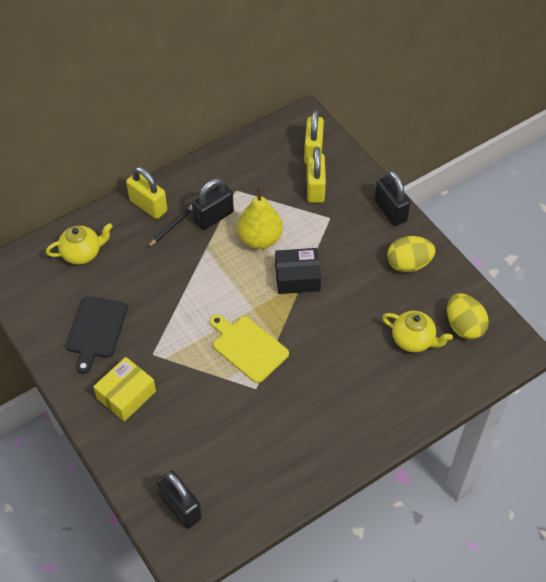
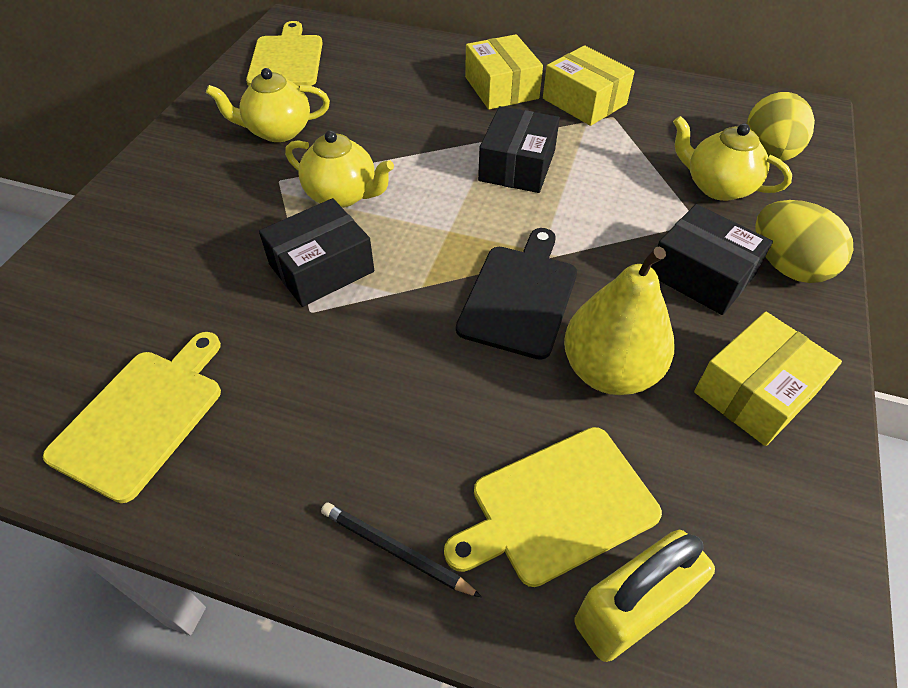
black box: 1 -> 3
black padlock: 3 -> 0
yellow box: 1 -> 3
yellow cutting board: 1 -> 3
yellow padlock: 3 -> 1
yellow teapot: 2 -> 3

